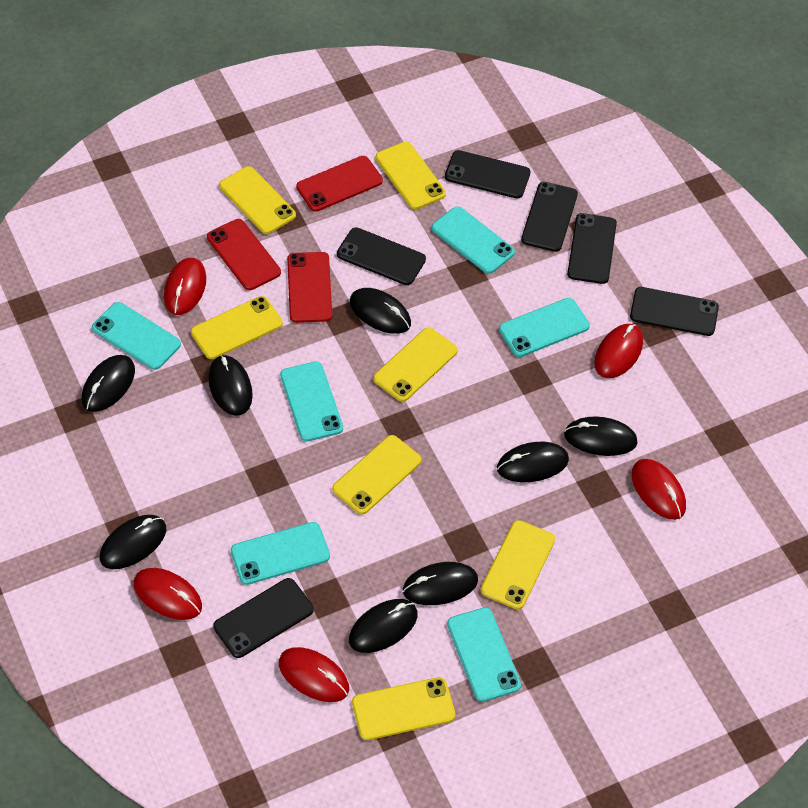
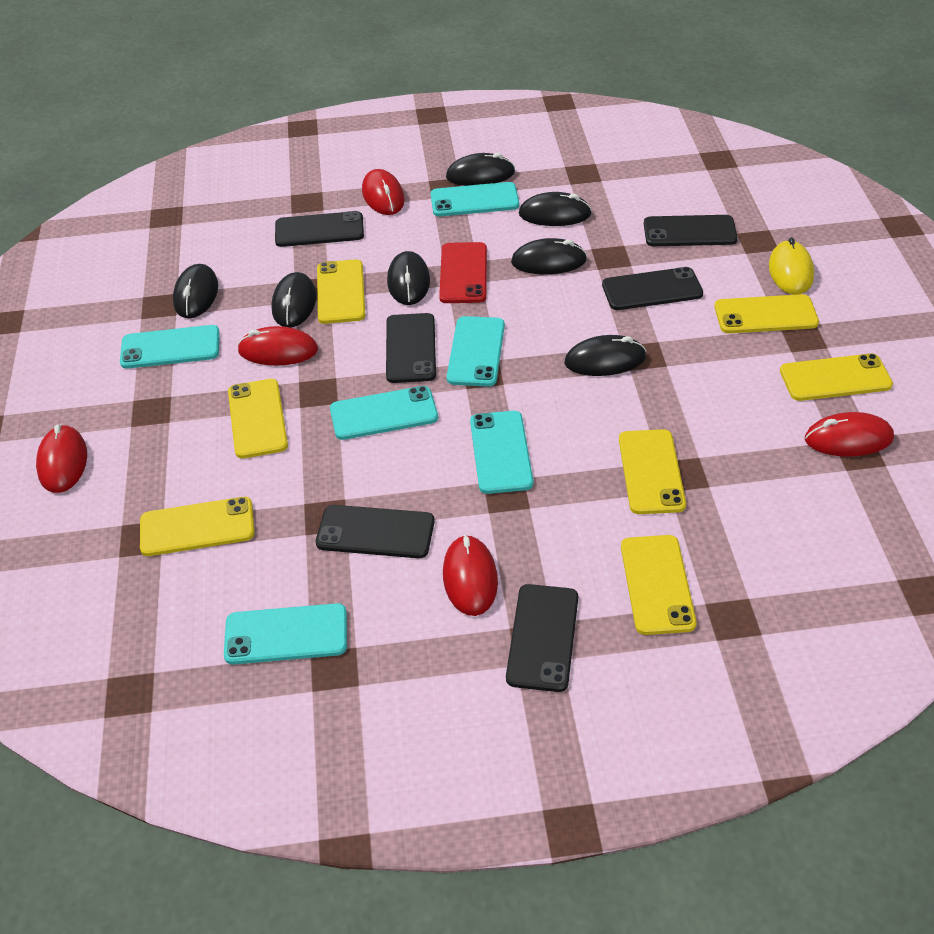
black mouse: 8 -> 7
red phone: 3 -> 1
yellow mouse: 0 -> 1

